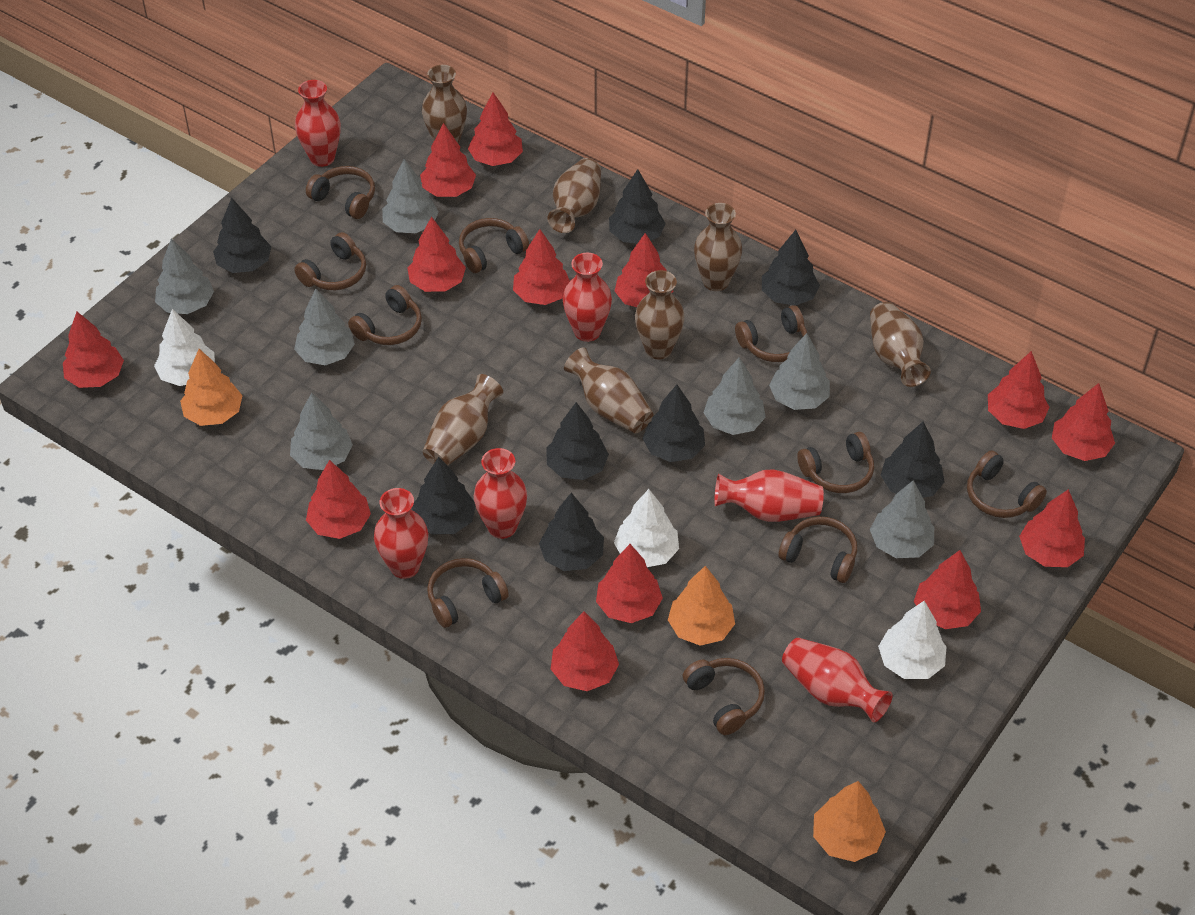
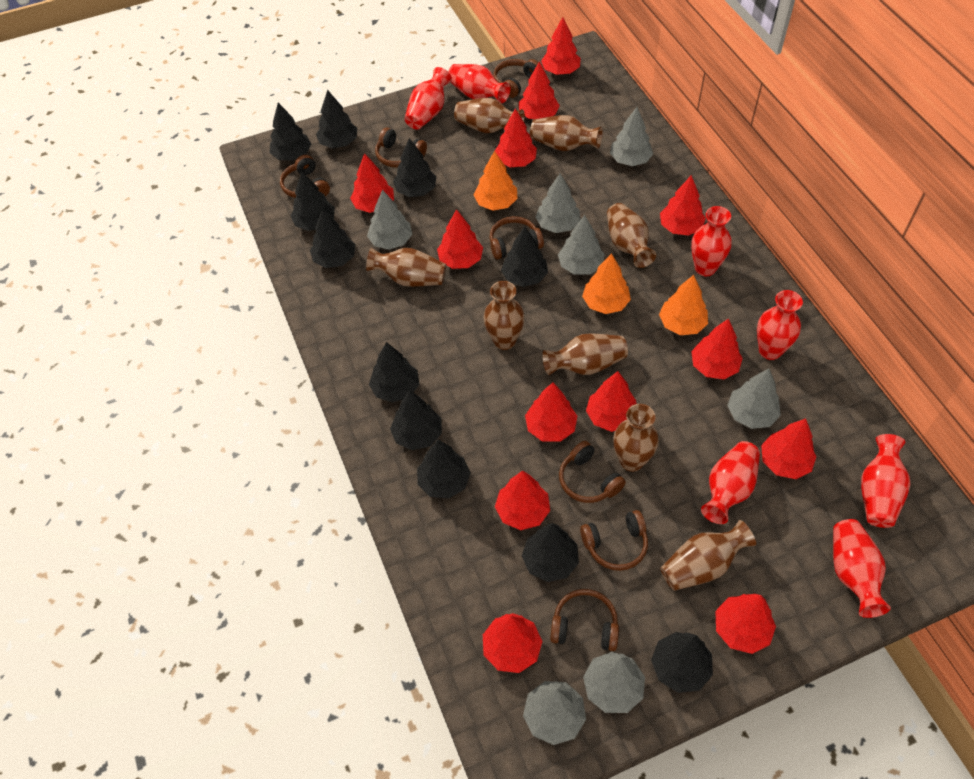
black tree: 8 -> 11
brown headphones: 10 -> 7
brown vase: 7 -> 8
red vase: 6 -> 7
white tree: 3 -> 0

